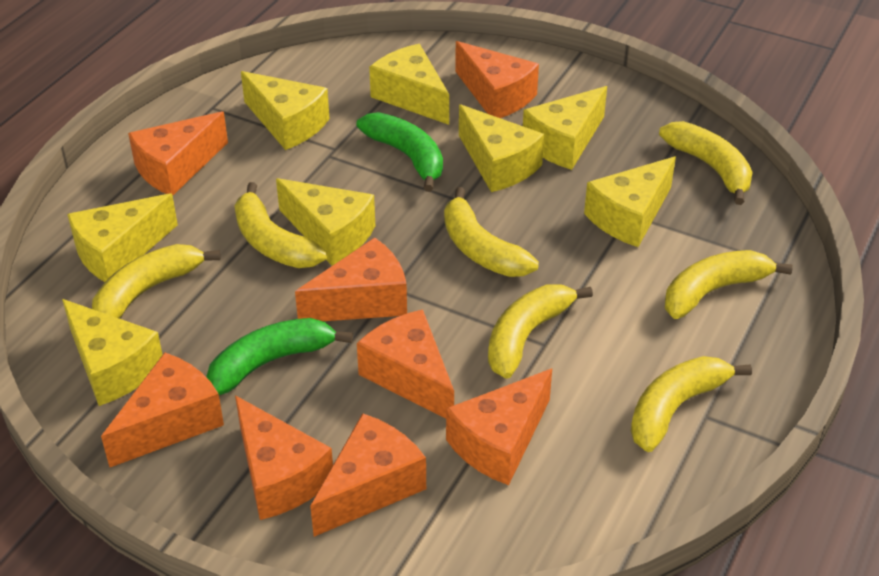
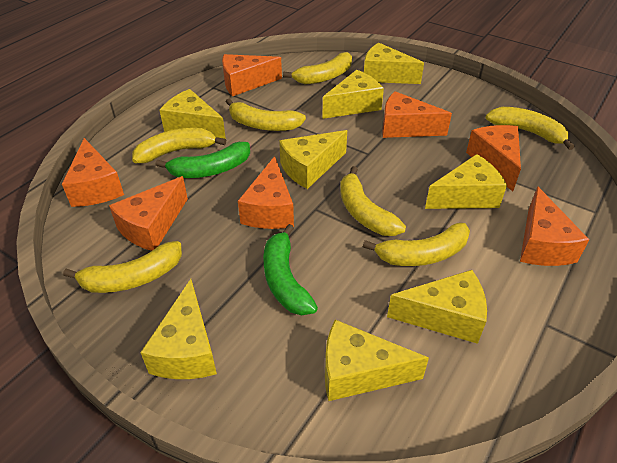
orange cheese: 8 -> 7

